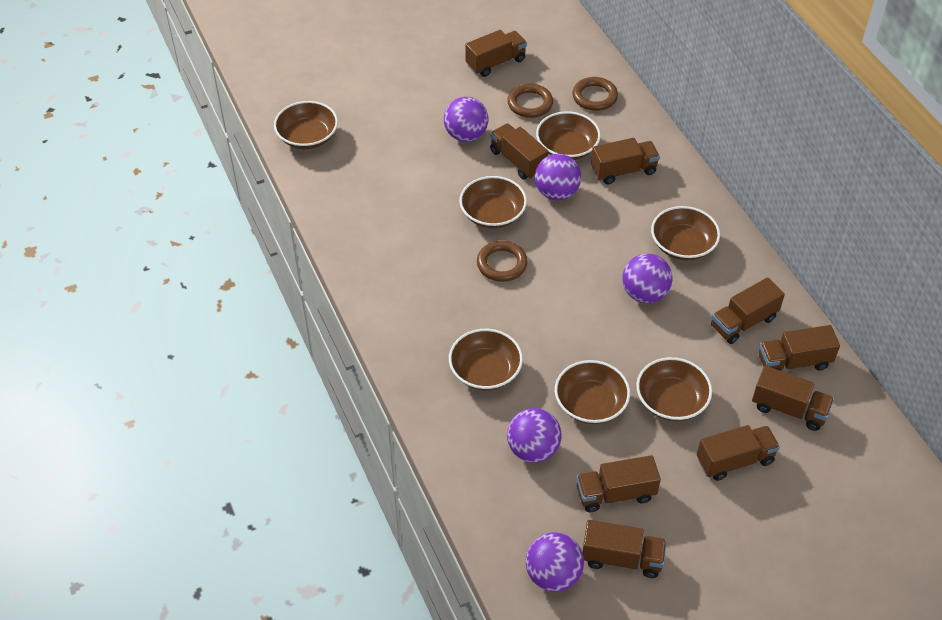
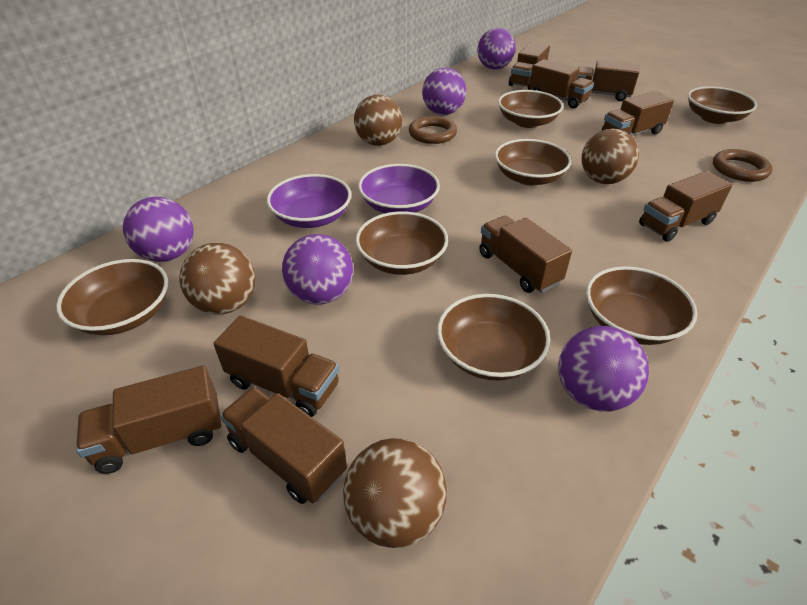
brown ball: 0 -> 4
brown ring: 3 -> 2
purple bowl: 0 -> 2

